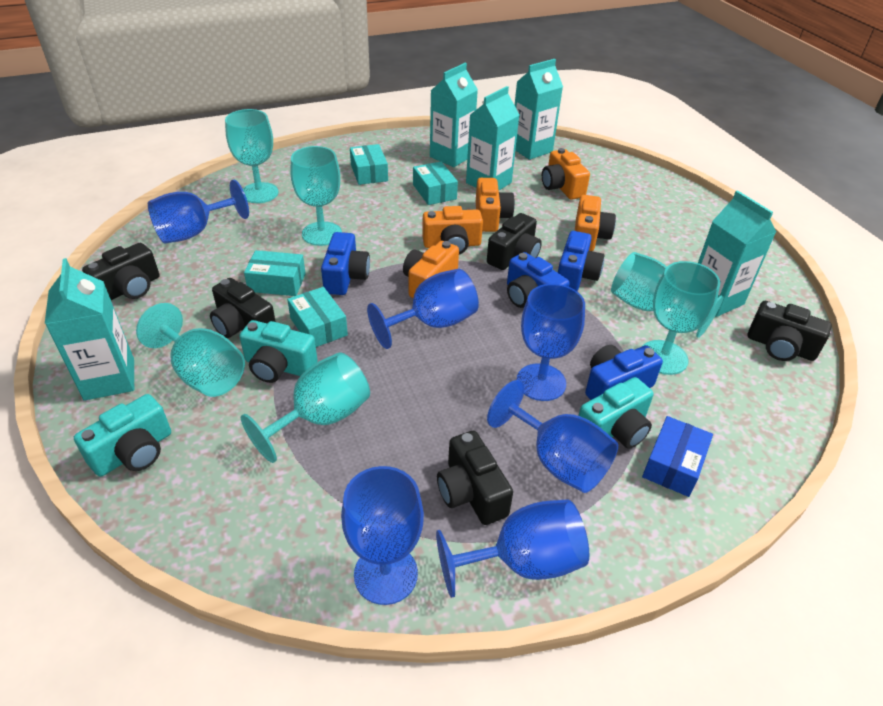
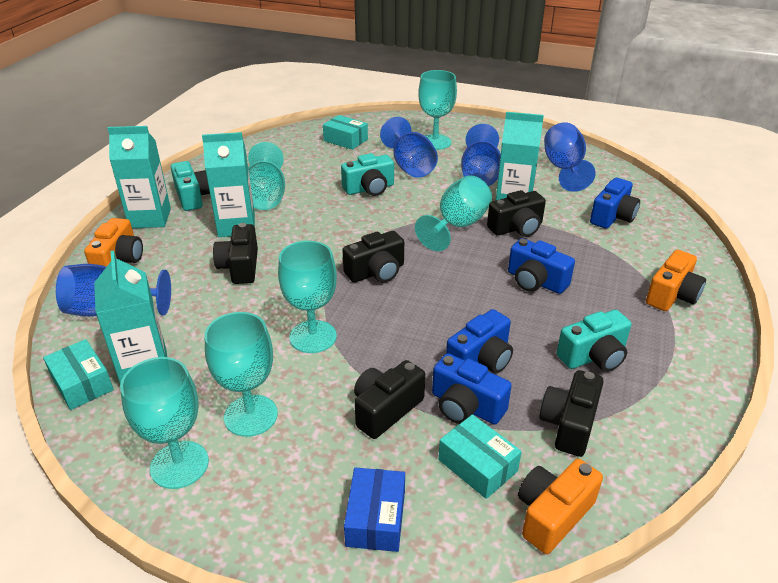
blue goblet: 6 -> 4
orange camera: 5 -> 3
turquoise box: 4 -> 3
turquoise carton: 5 -> 4

